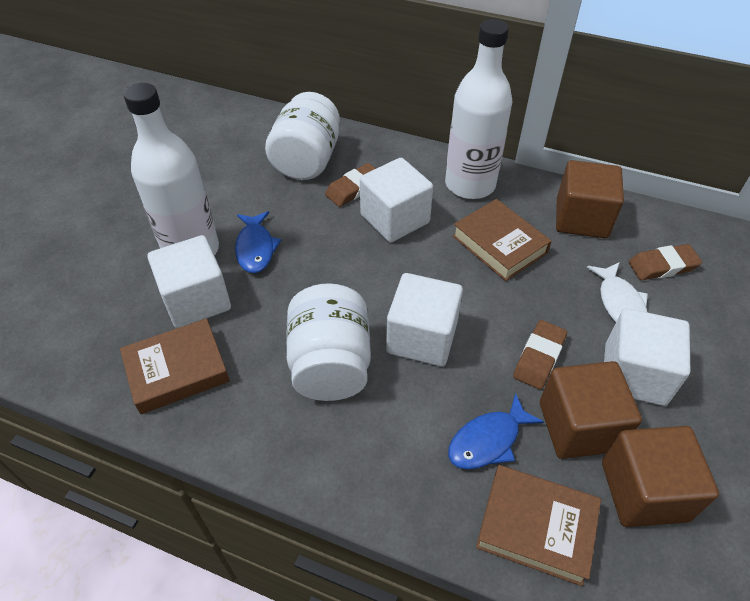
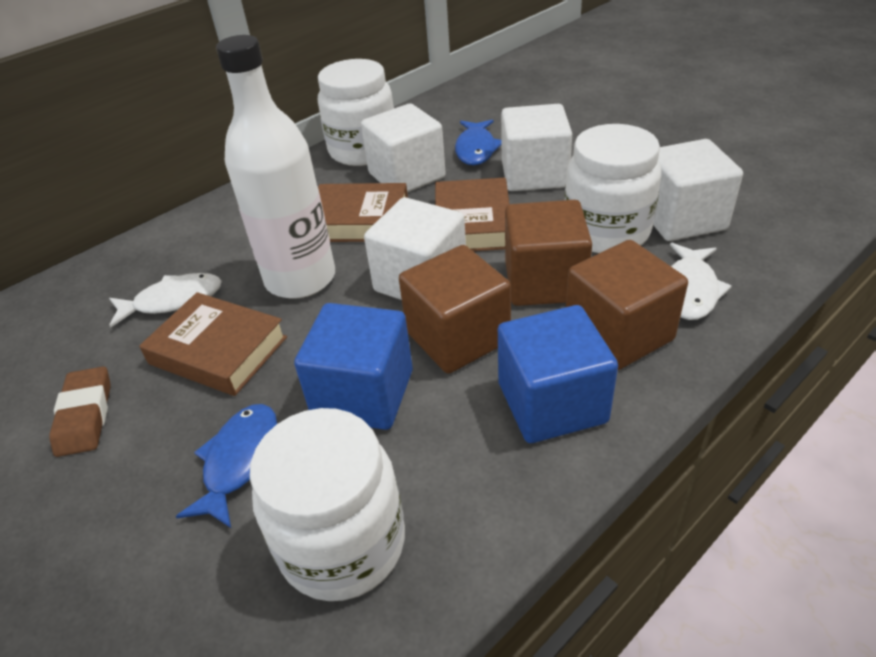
blue cube: 0 -> 2
brown eraser: 3 -> 1
white bottle: 2 -> 1
white fish: 1 -> 2
white jar: 2 -> 3

